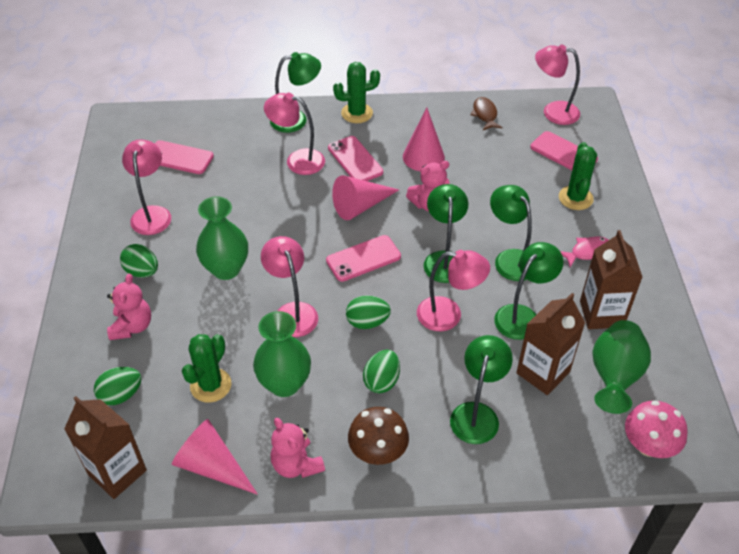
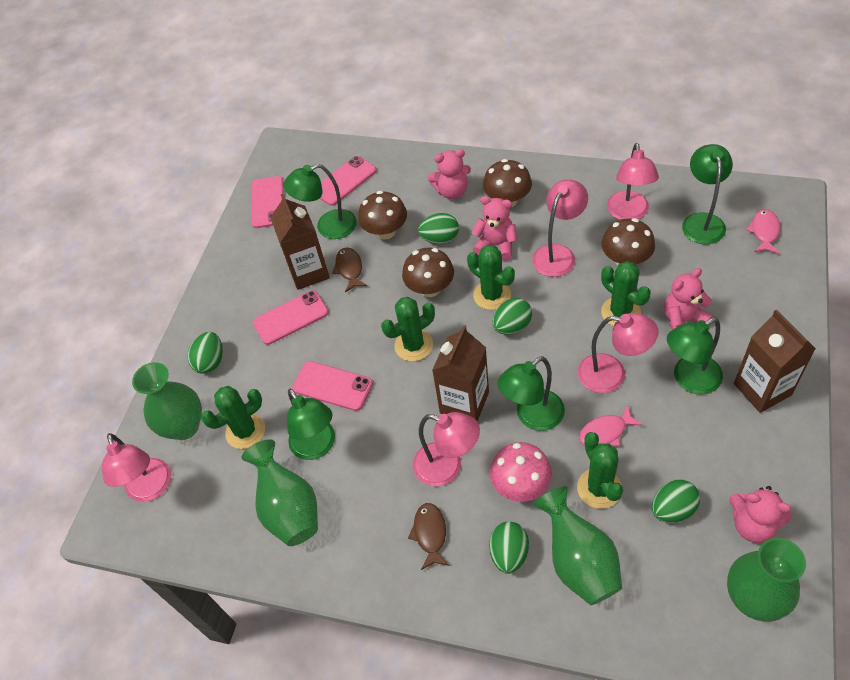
brown fish: 1 -> 2
brown mushroom: 1 -> 4
green cactus: 3 -> 5
green egg: 4 -> 5
green vase: 3 -> 4
pink cone: 3 -> 0
pink fish: 1 -> 2
pink teddy bear: 3 -> 4

